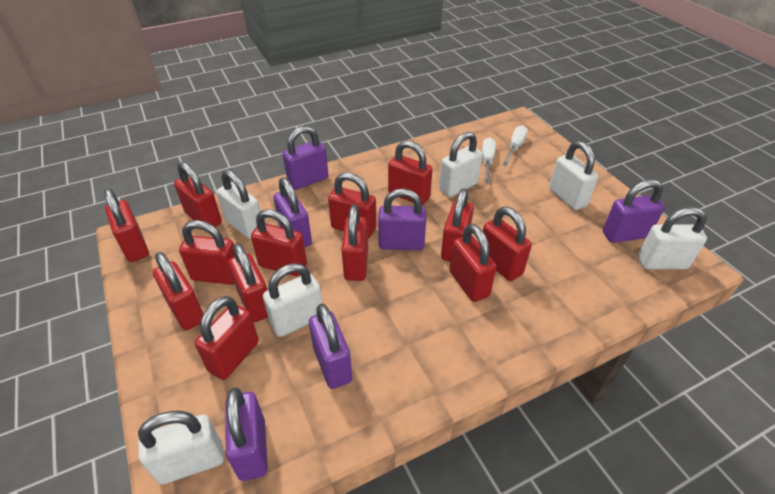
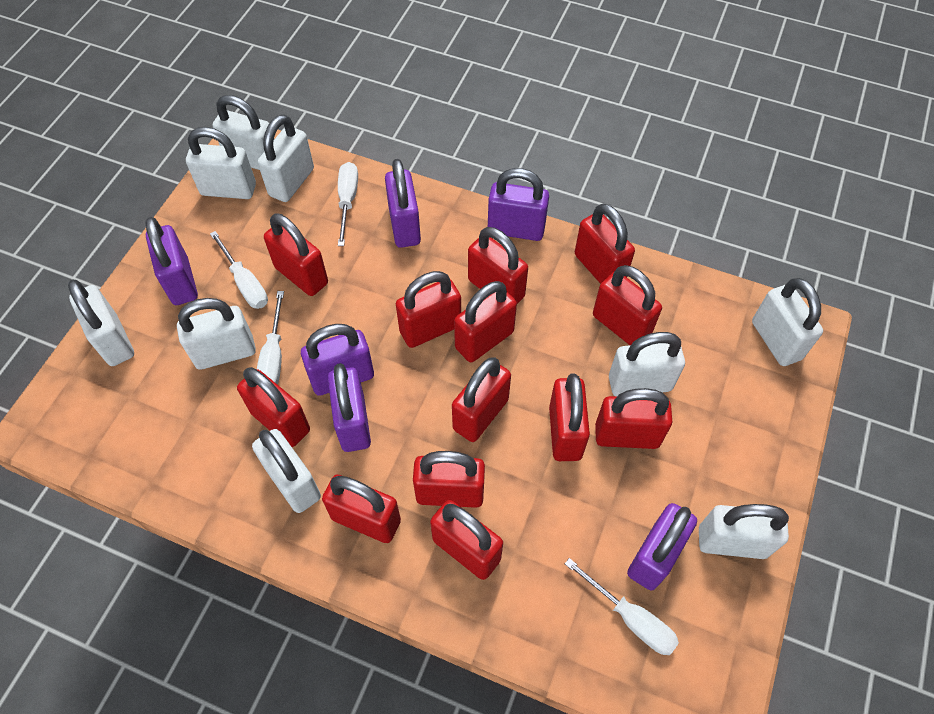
white padlock: 6 -> 9
white screwdriver: 2 -> 4

